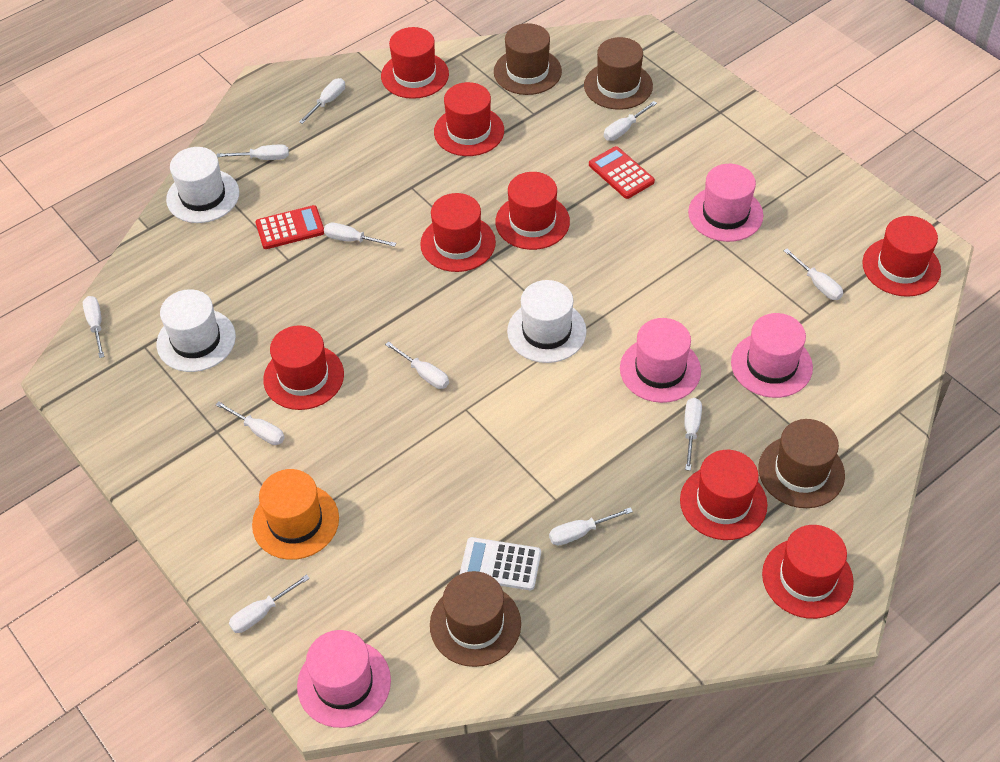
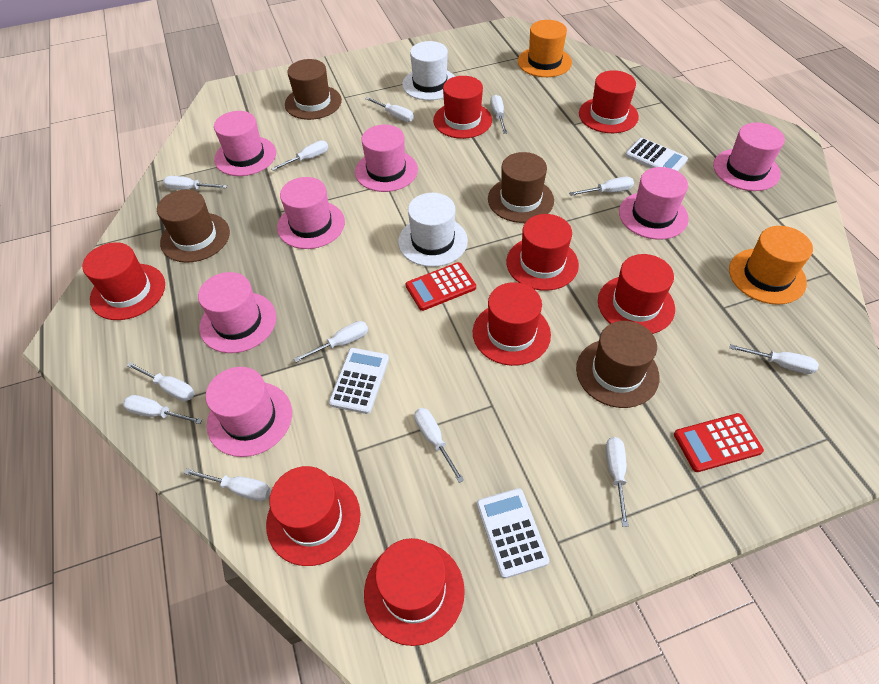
orange hat: 1 -> 2
pink hat: 4 -> 7
white calculator: 1 -> 3
white hat: 3 -> 2
white screwdriver: 11 -> 12

